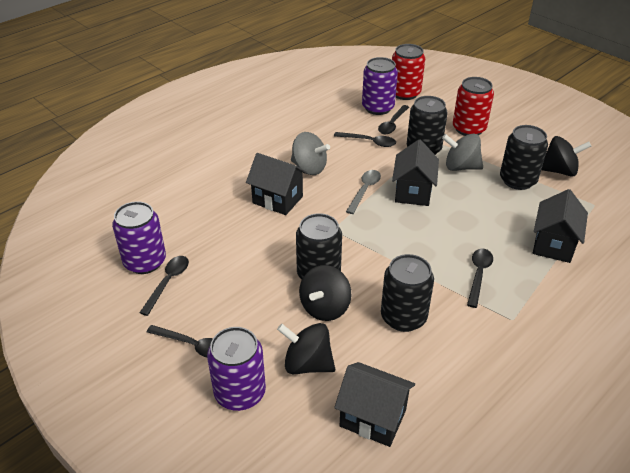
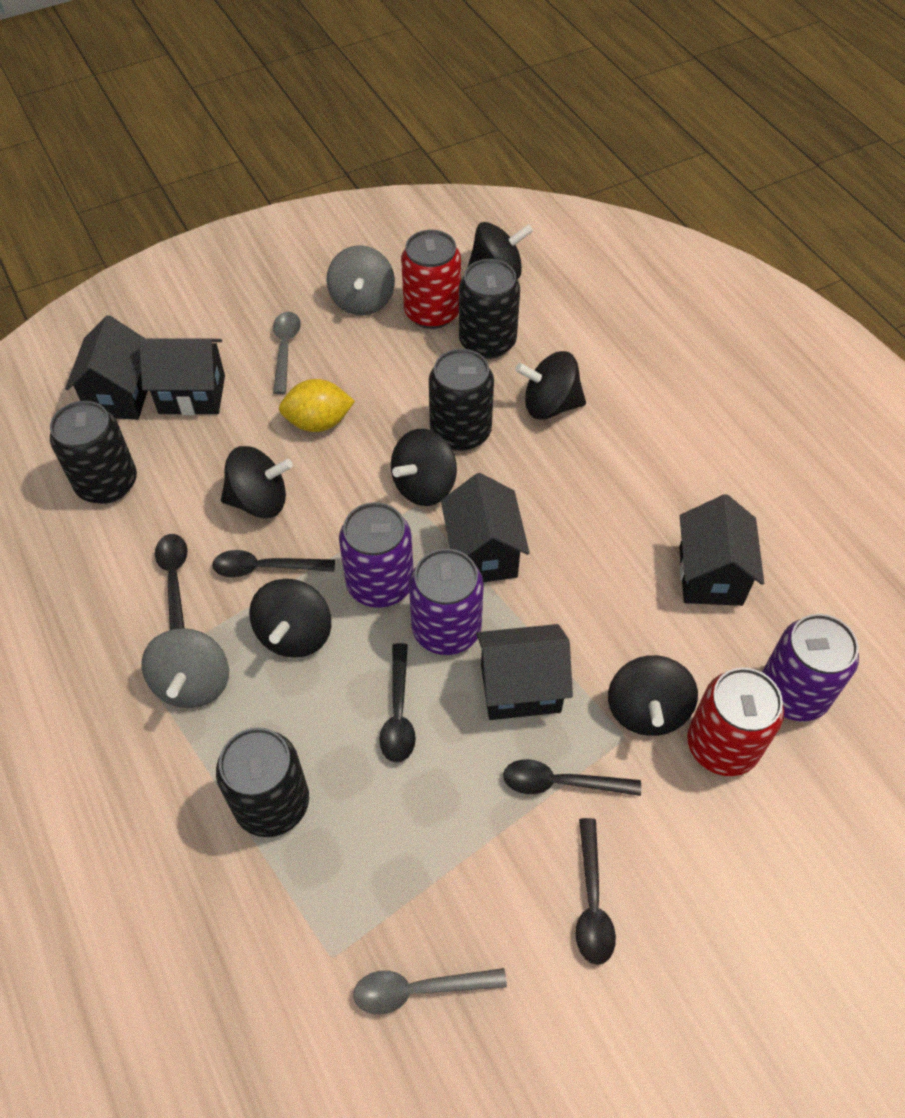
black house: 4 -> 5
black spinning top: 3 -> 6
grey spoon: 1 -> 2
yellow lemon: 0 -> 1

